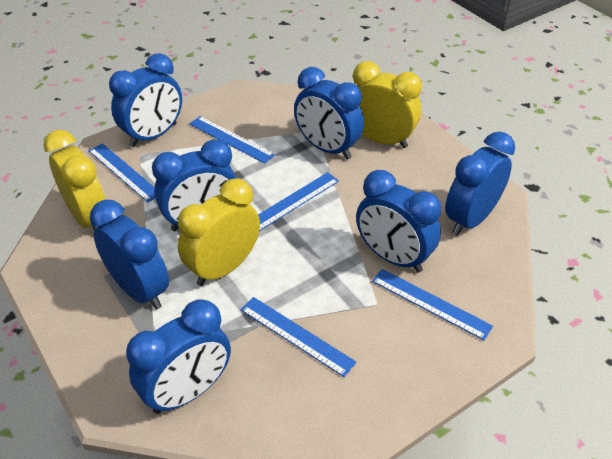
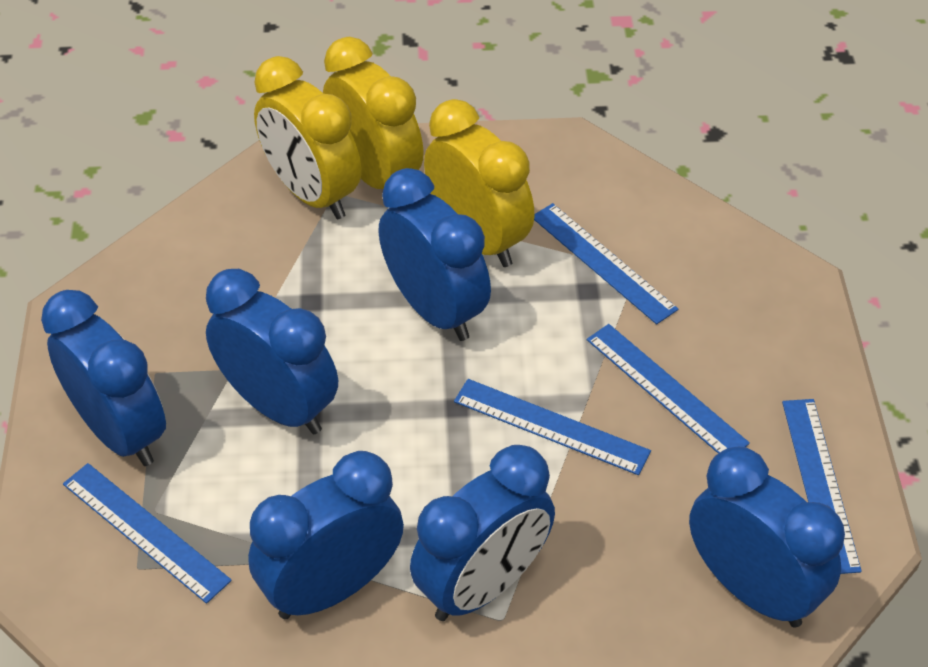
blue clock: 7 -> 6

